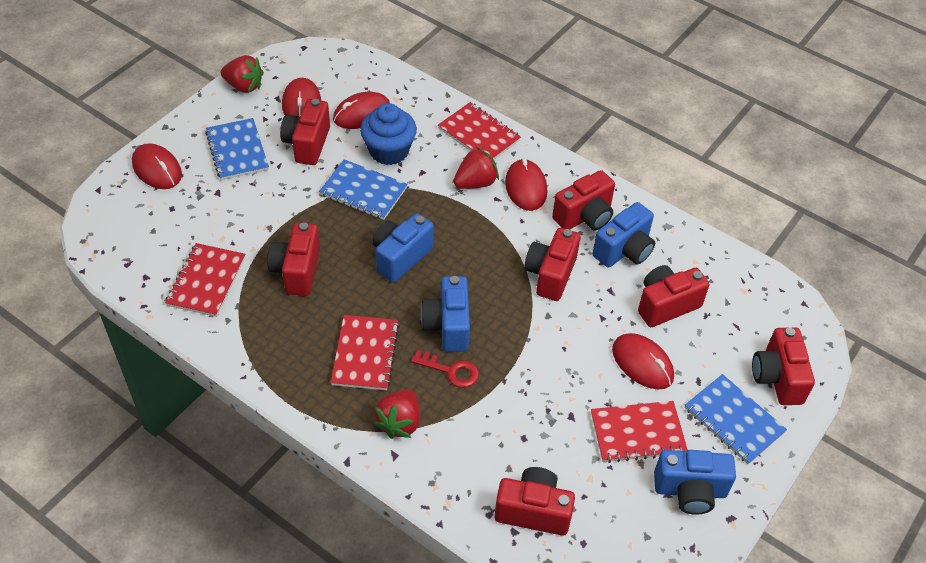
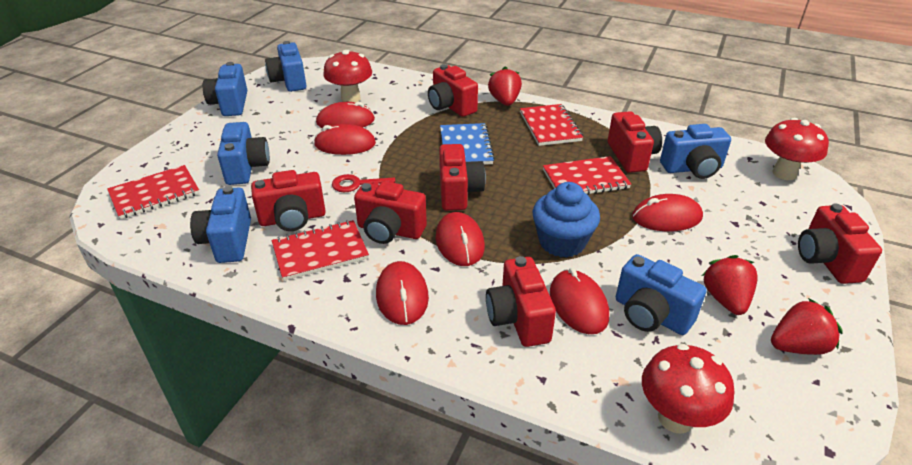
blue camera: 4 -> 6
blue notebook: 3 -> 1
red mouse: 5 -> 6
red mushroom: 0 -> 3

